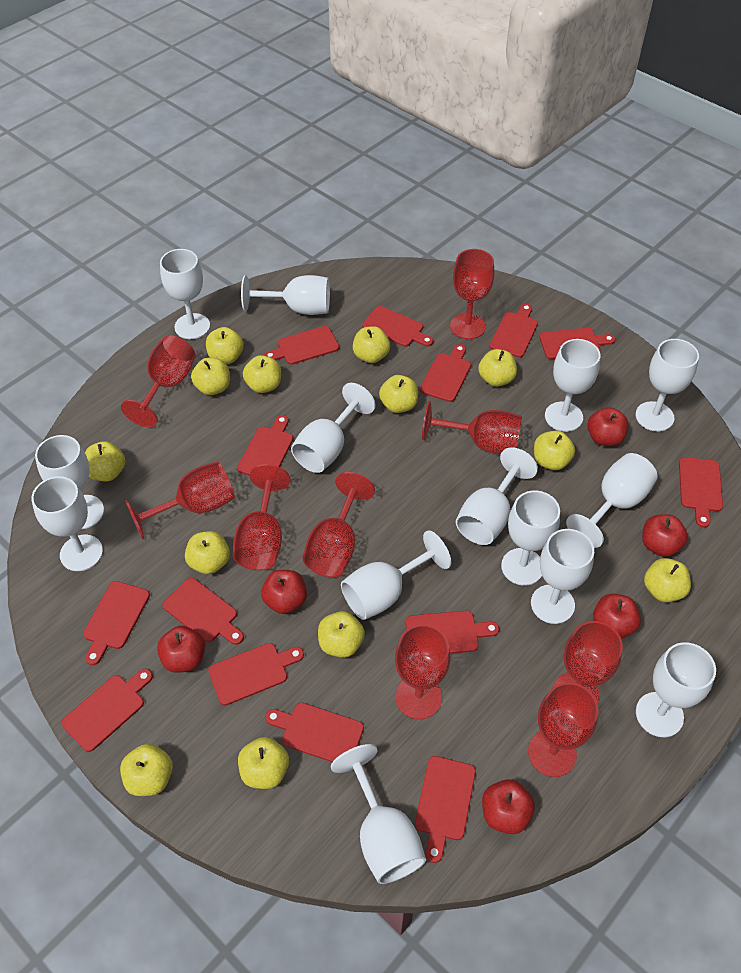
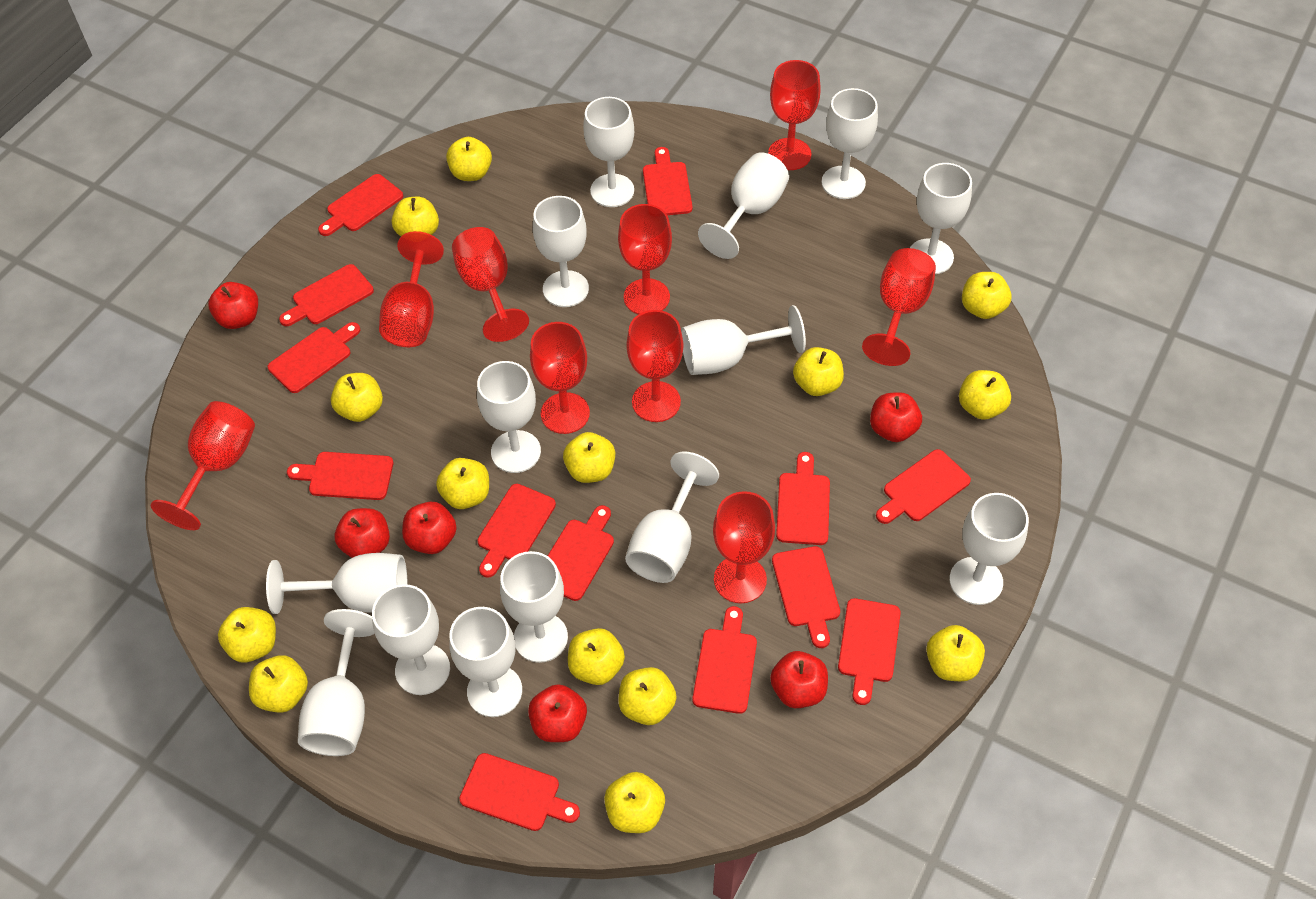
red cutting board: 14 -> 13
yellow apple: 13 -> 14

